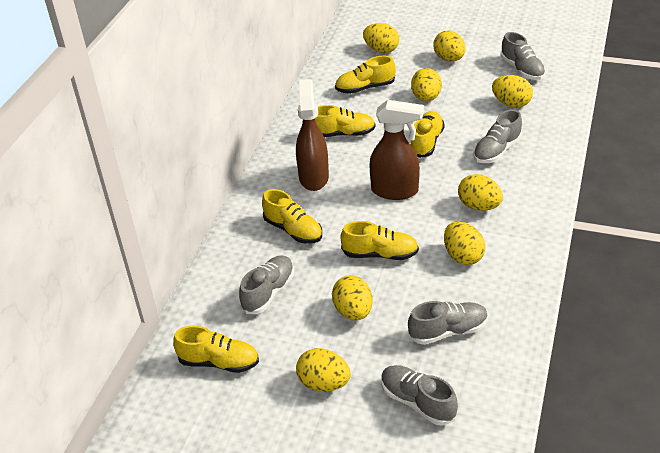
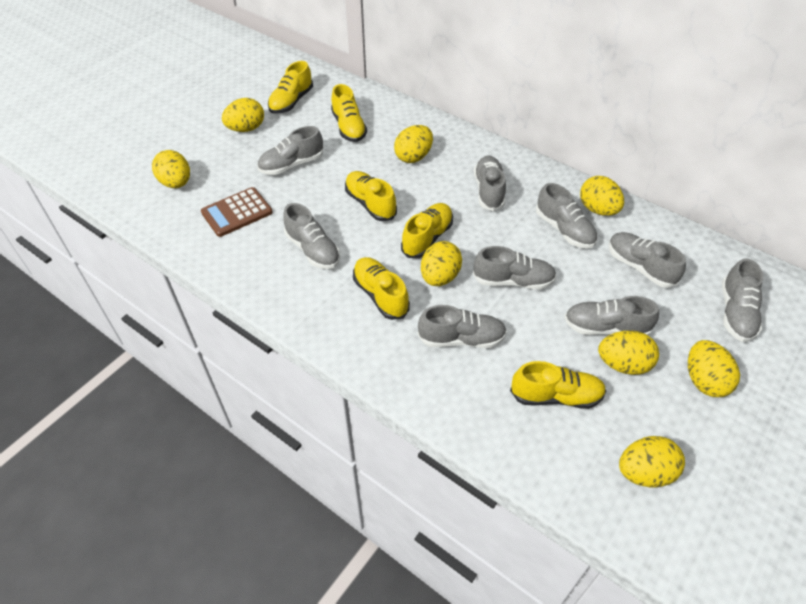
brown calculator: 0 -> 1
brown spray bottle: 2 -> 0
grey shoe: 5 -> 9

